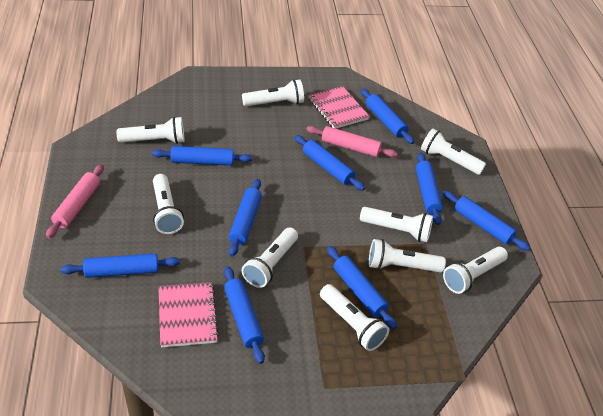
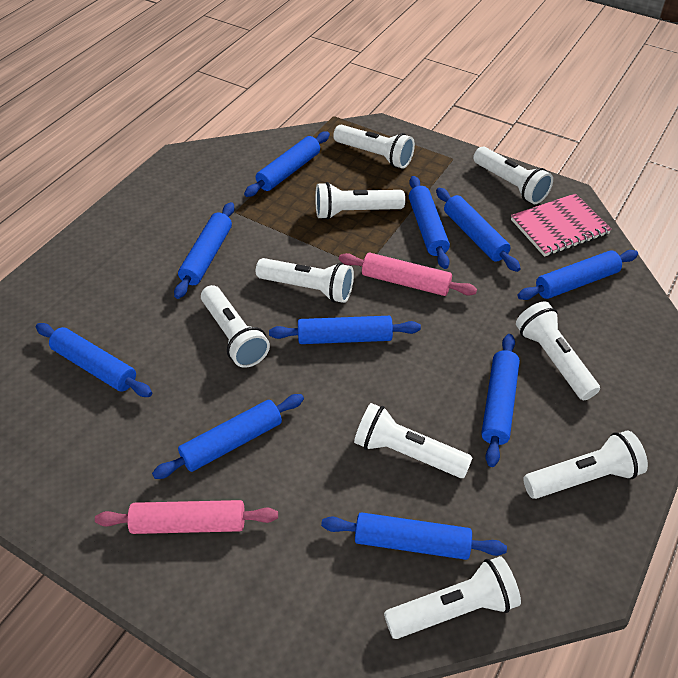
blue rolling pin: 9 -> 10
pink notebook: 2 -> 1

